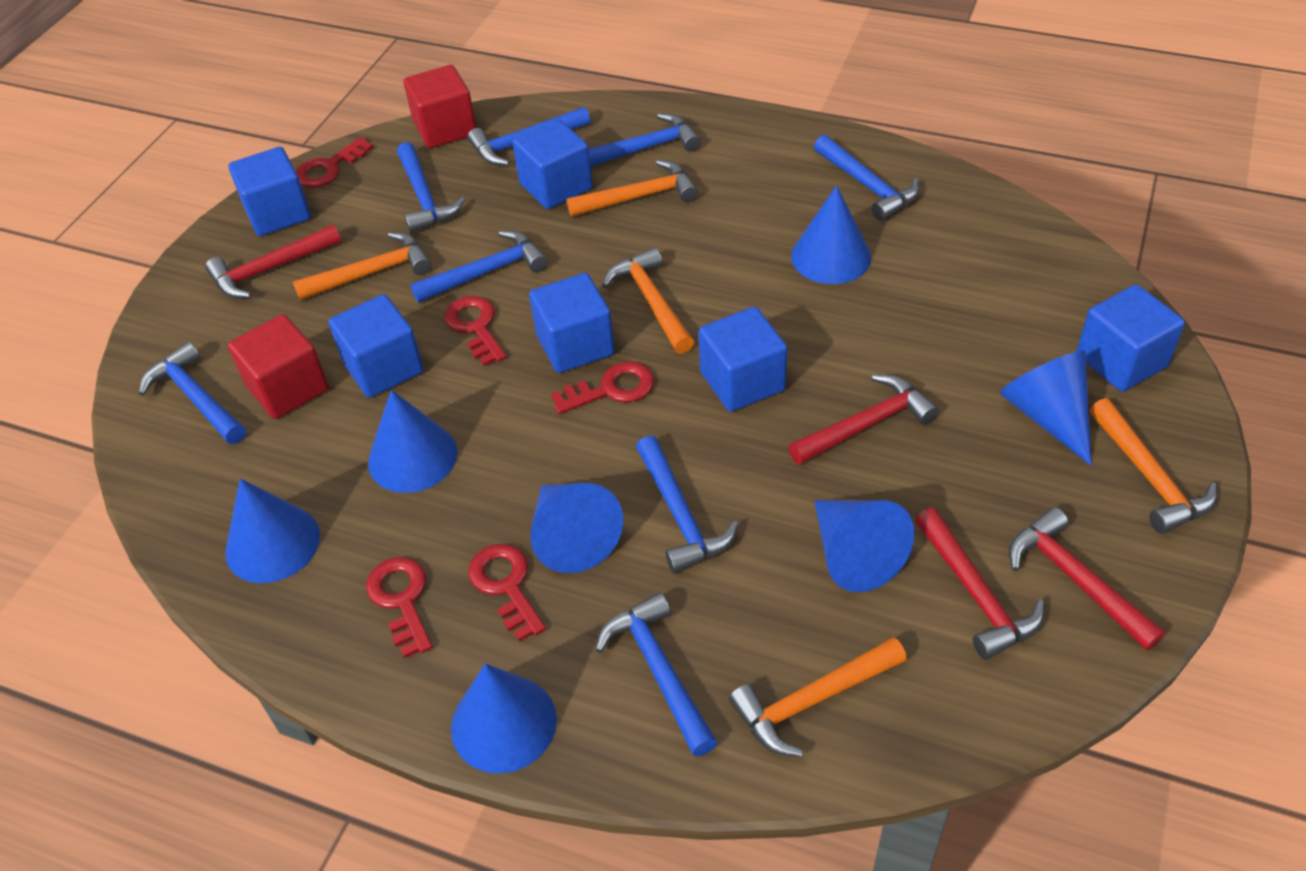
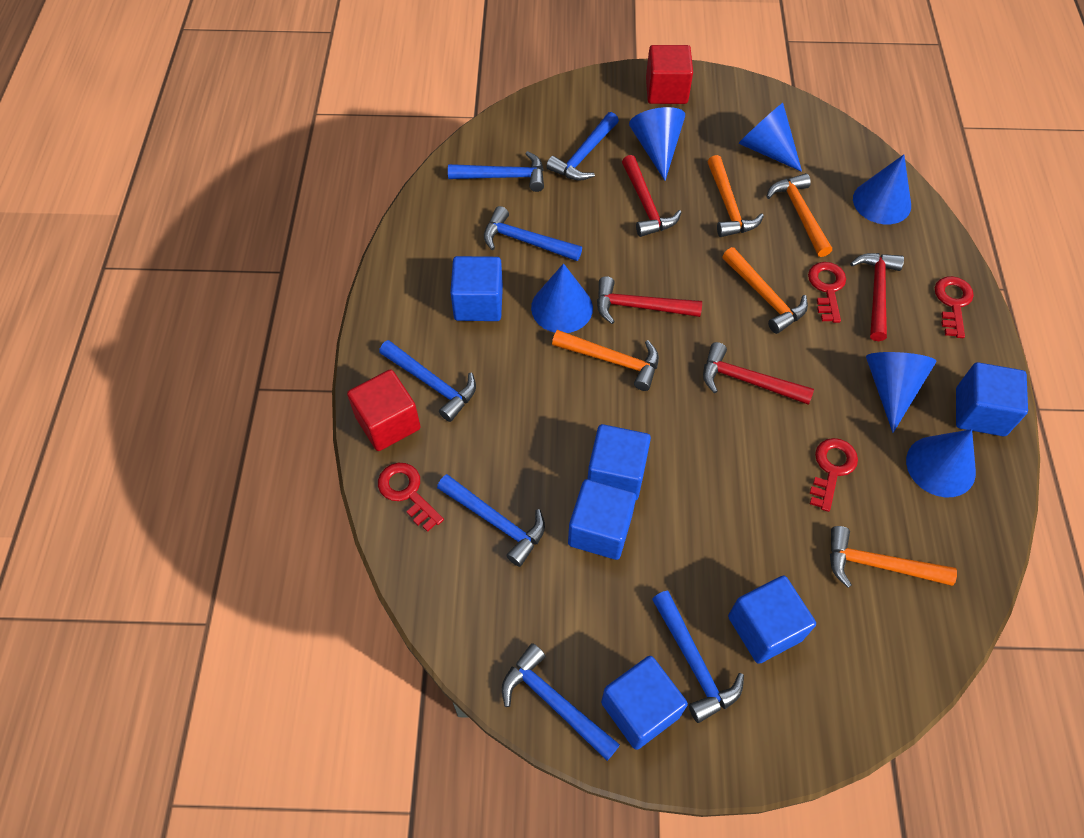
blue cone: 7 -> 6
blue hammer: 8 -> 7
red key: 5 -> 4

